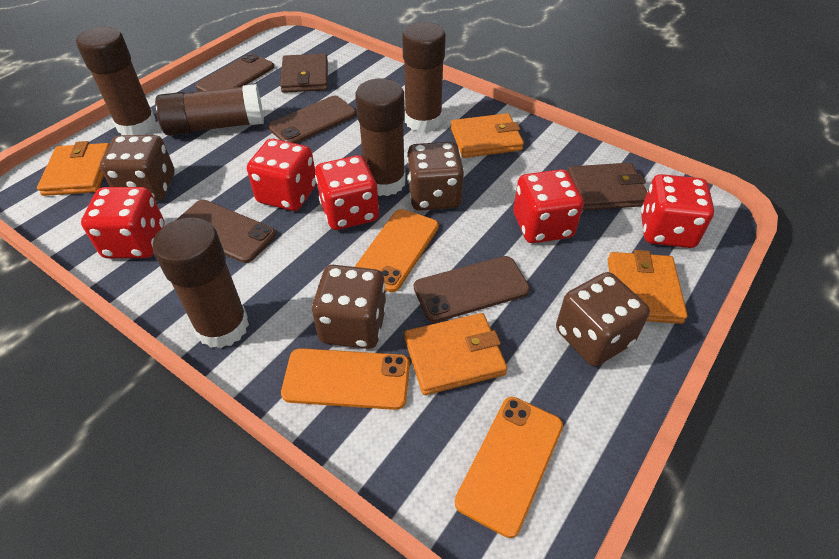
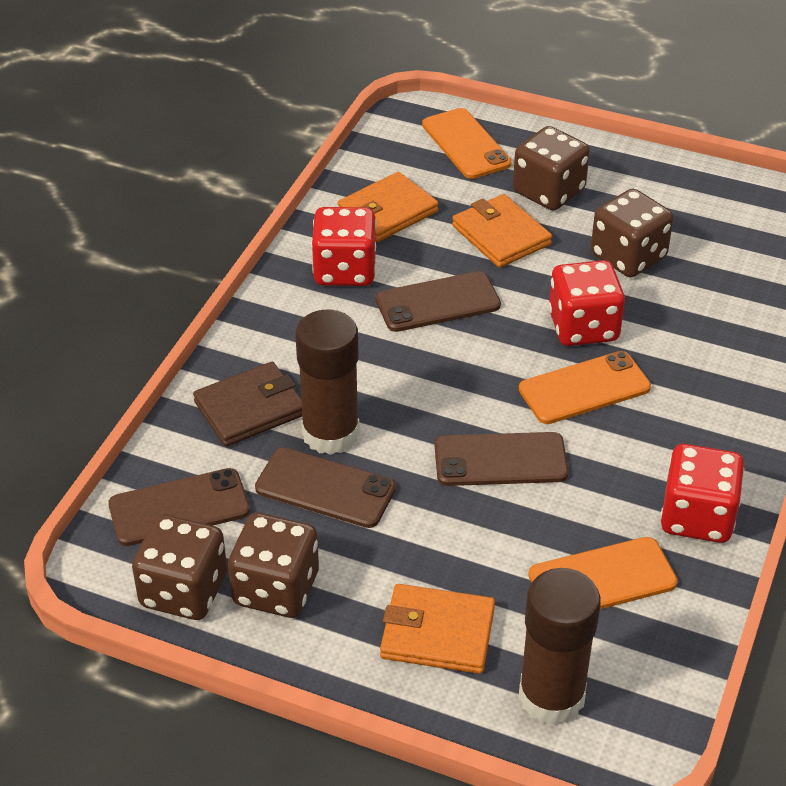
brown glue stick: 5 -> 2
brown wallet: 2 -> 1
orange wallet: 4 -> 3
red dice: 5 -> 3

